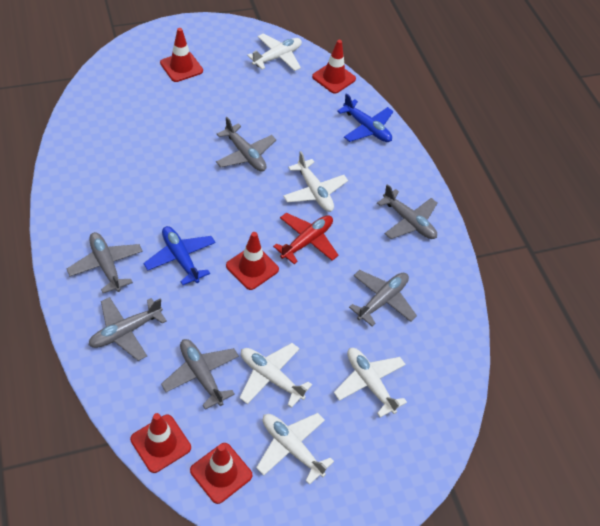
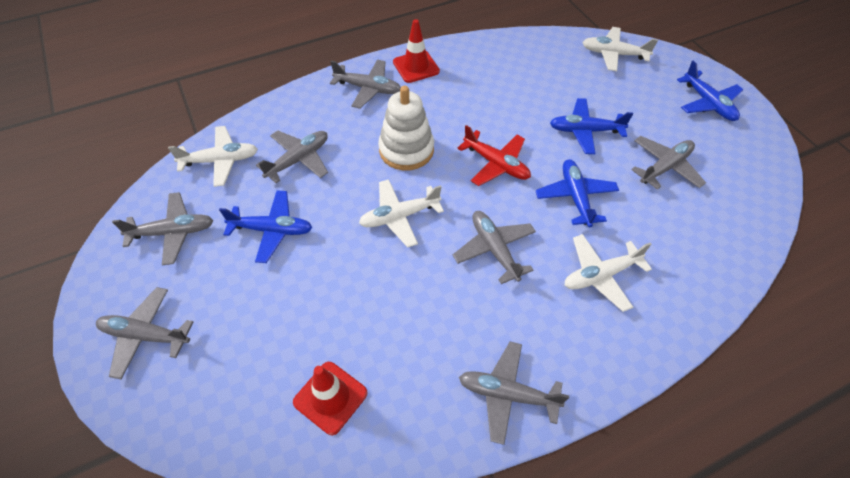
blue plane: 2 -> 4
grey plane: 6 -> 7
red traffic cone: 5 -> 2
white plane: 5 -> 4
white stacking toy: 0 -> 1

